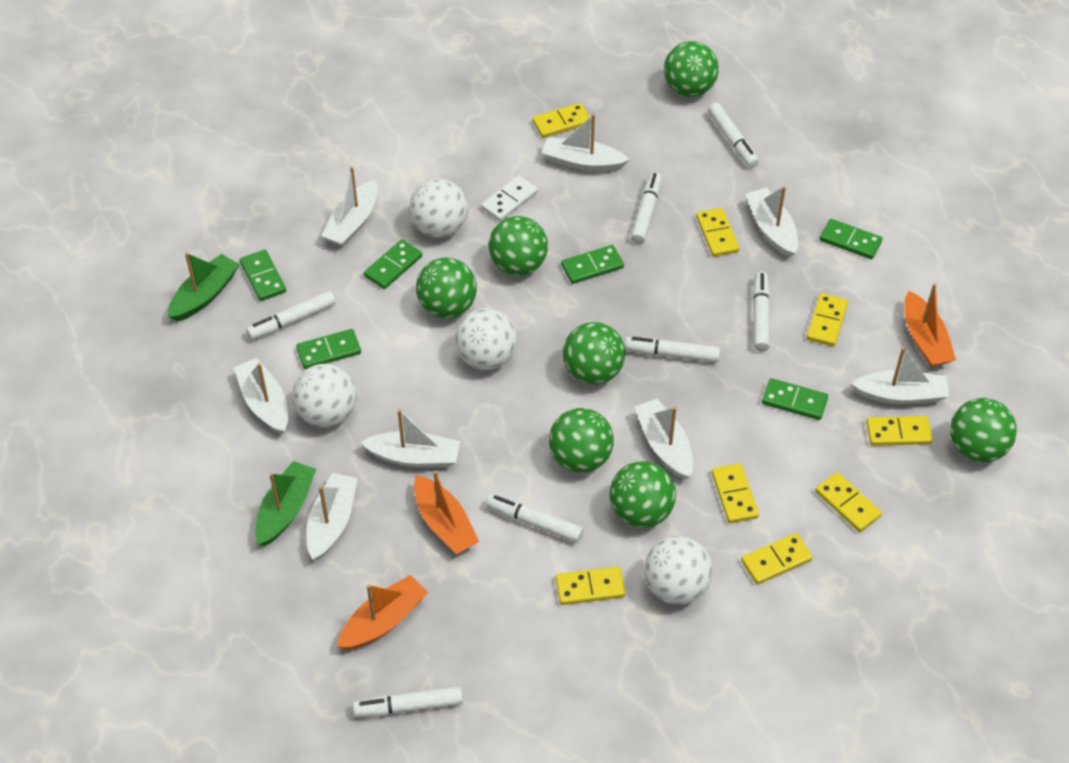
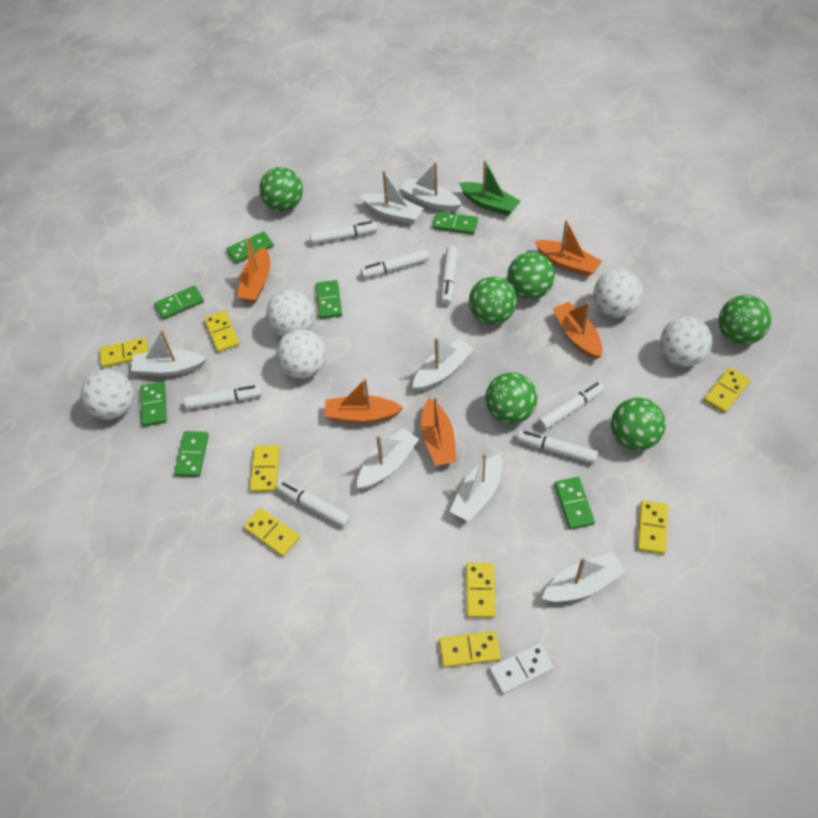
green ball: 7 -> 6
green boat: 2 -> 1
green domino: 6 -> 7
orange boat: 3 -> 5
white ball: 4 -> 5
white boat: 8 -> 7

